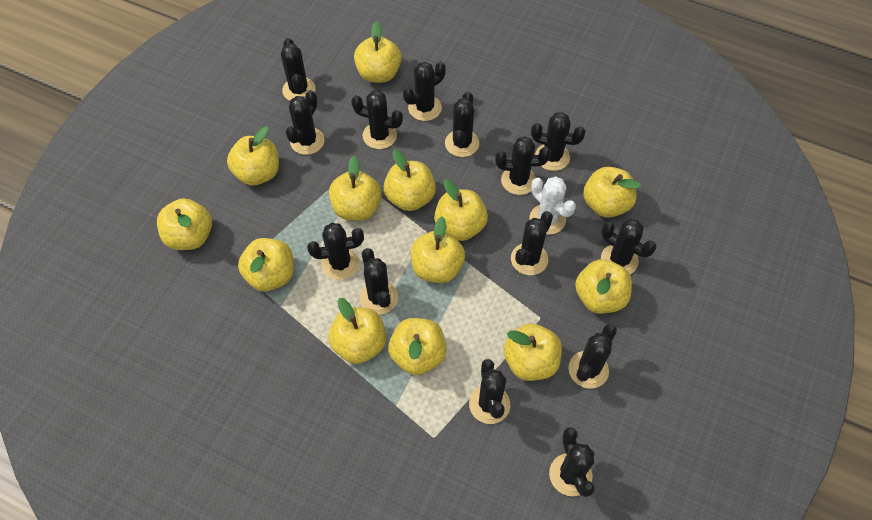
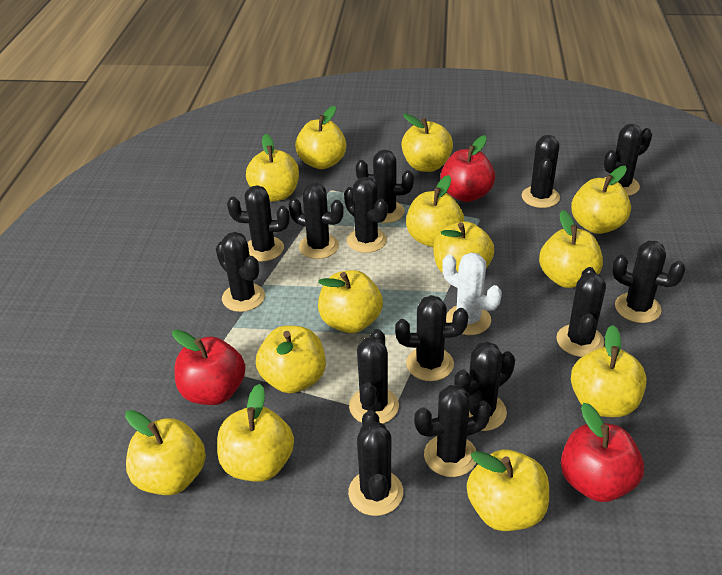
red apple: 0 -> 3

